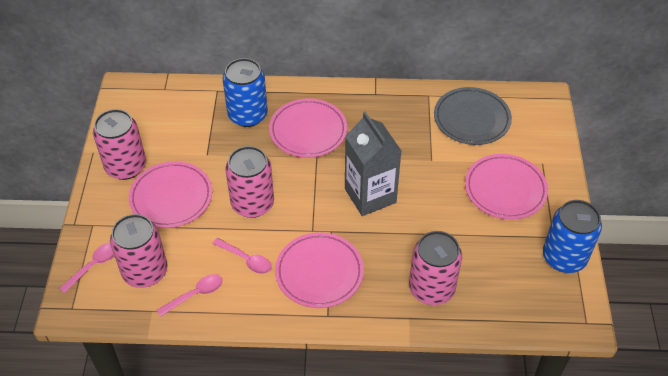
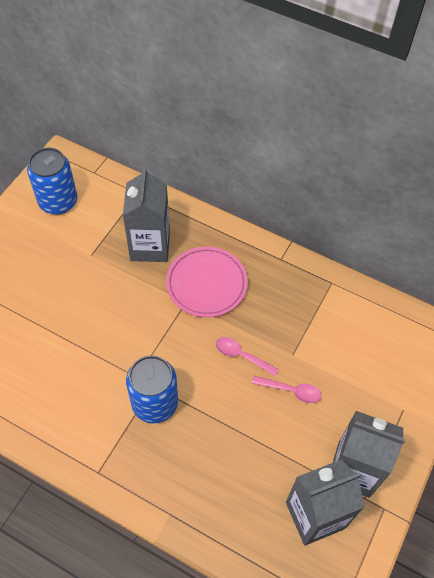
grey carton: 1 -> 3
grey plate: 1 -> 0
pink can: 4 -> 0
pink plate: 4 -> 1
pink spoon: 3 -> 2

